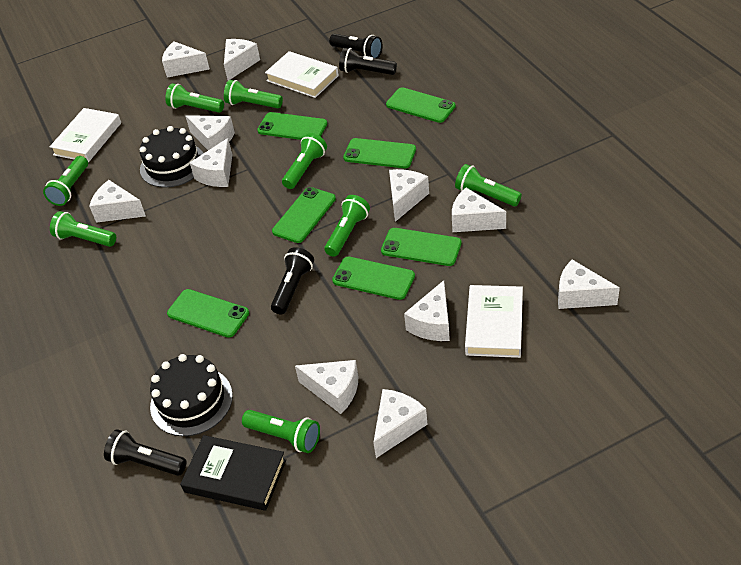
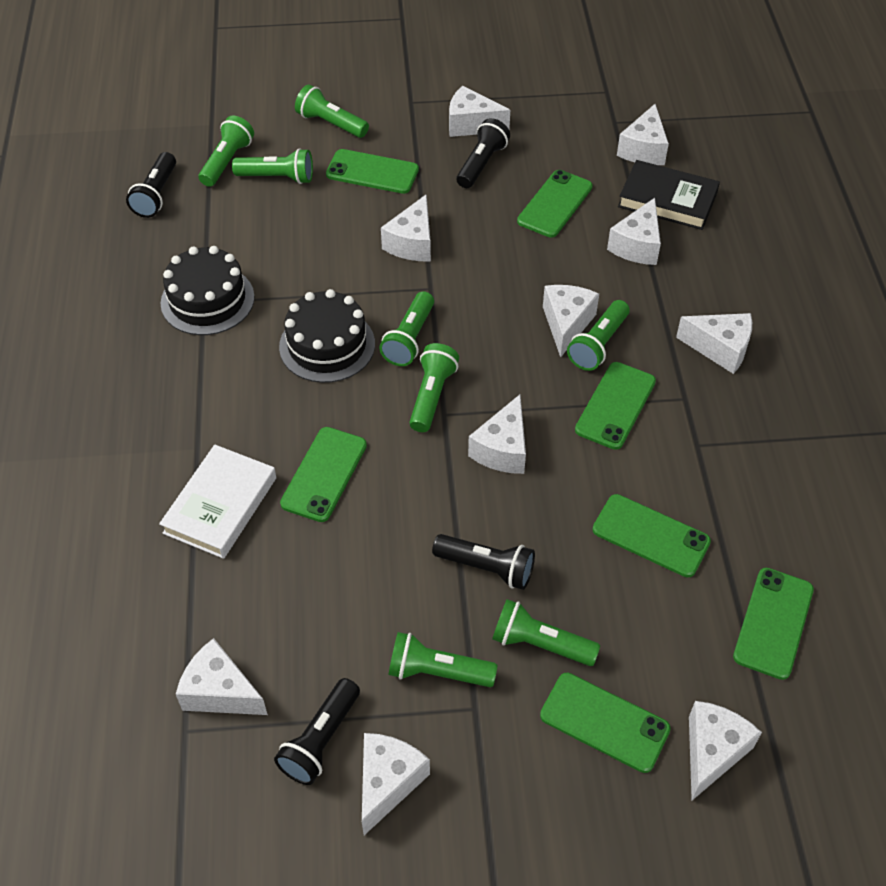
white book: 3 -> 1
white cheese: 11 -> 10

